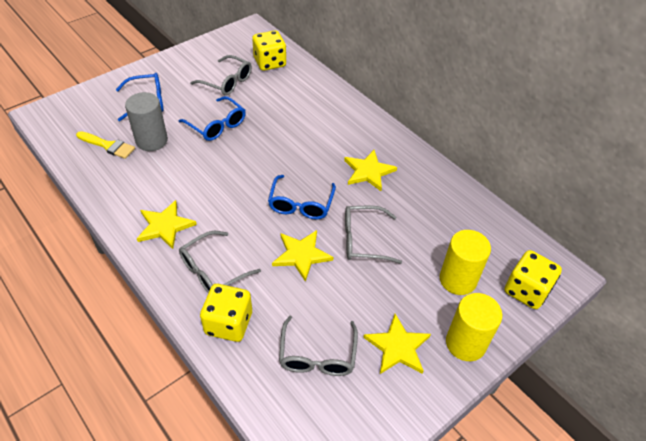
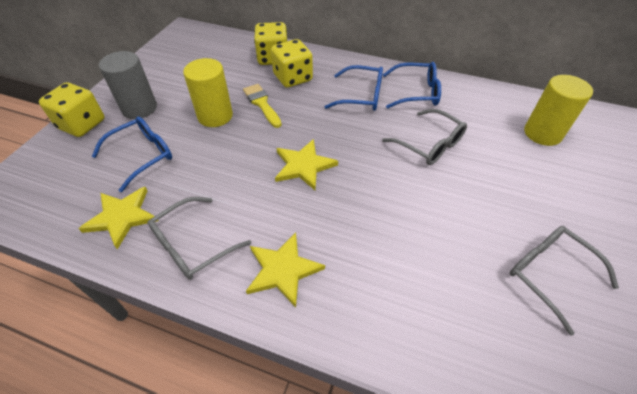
grey glasses: 4 -> 3
yellow star: 4 -> 3

